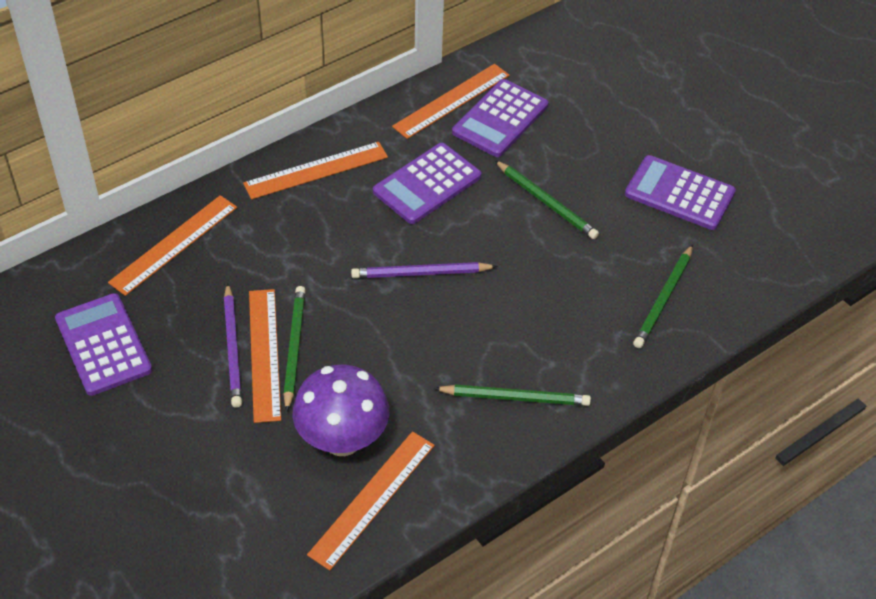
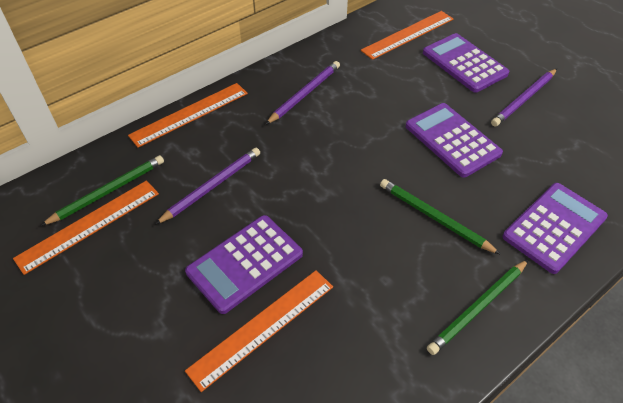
green pencil: 4 -> 3
orange ruler: 5 -> 4
purple mushroom: 1 -> 0
purple pencil: 2 -> 3

